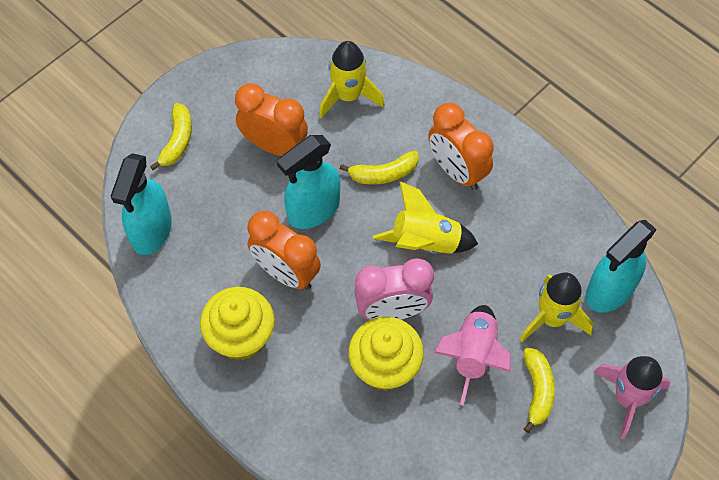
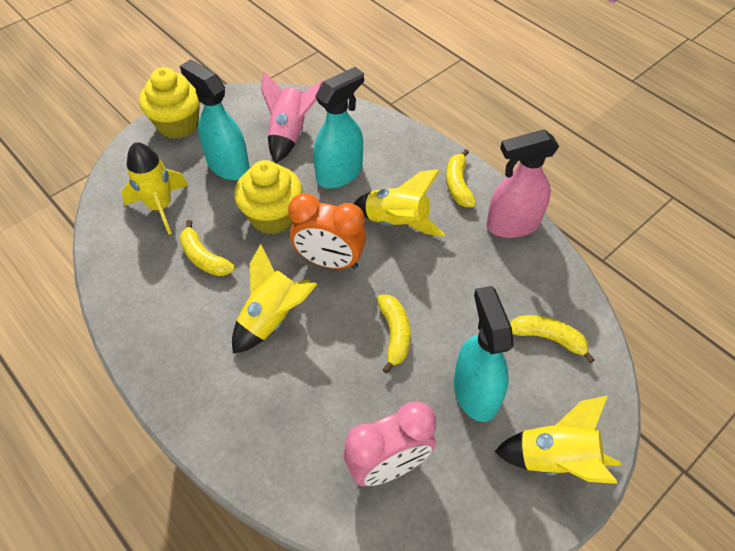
orange clock: 3 -> 1
pink rocket: 2 -> 1
pink spray bottle: 0 -> 1
yellow banana: 3 -> 4
yellow rocket: 3 -> 4

